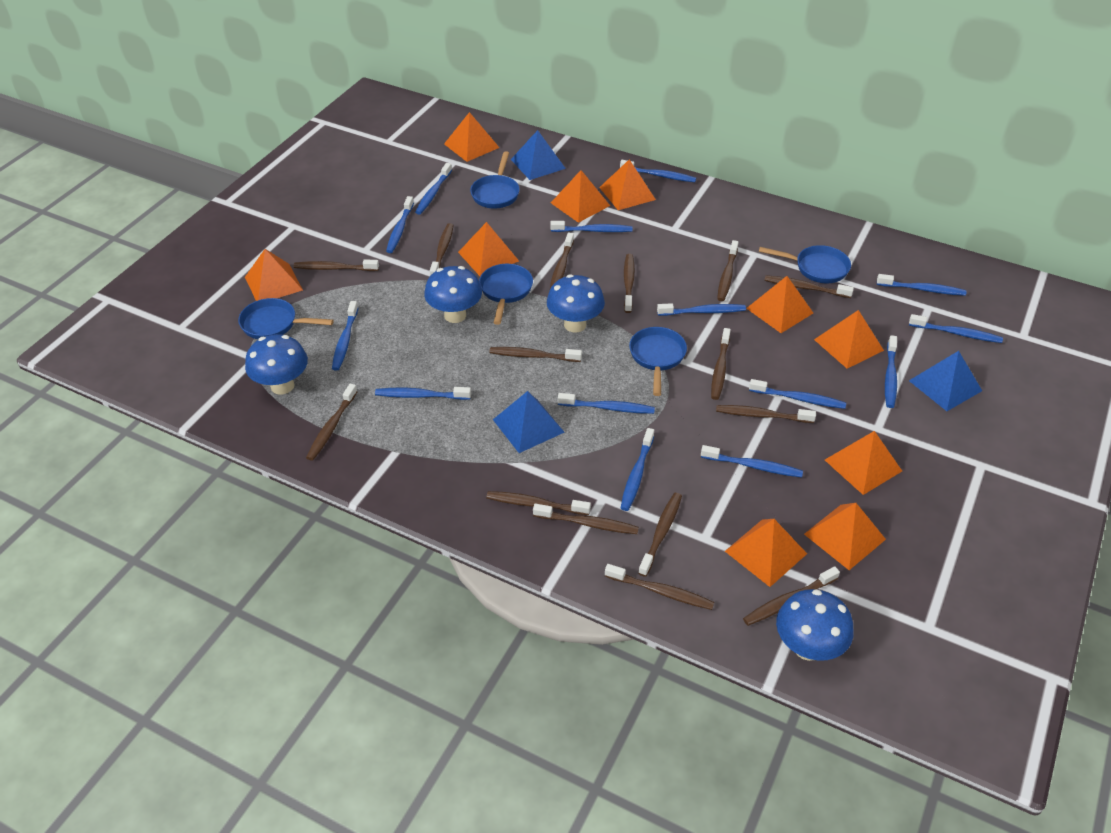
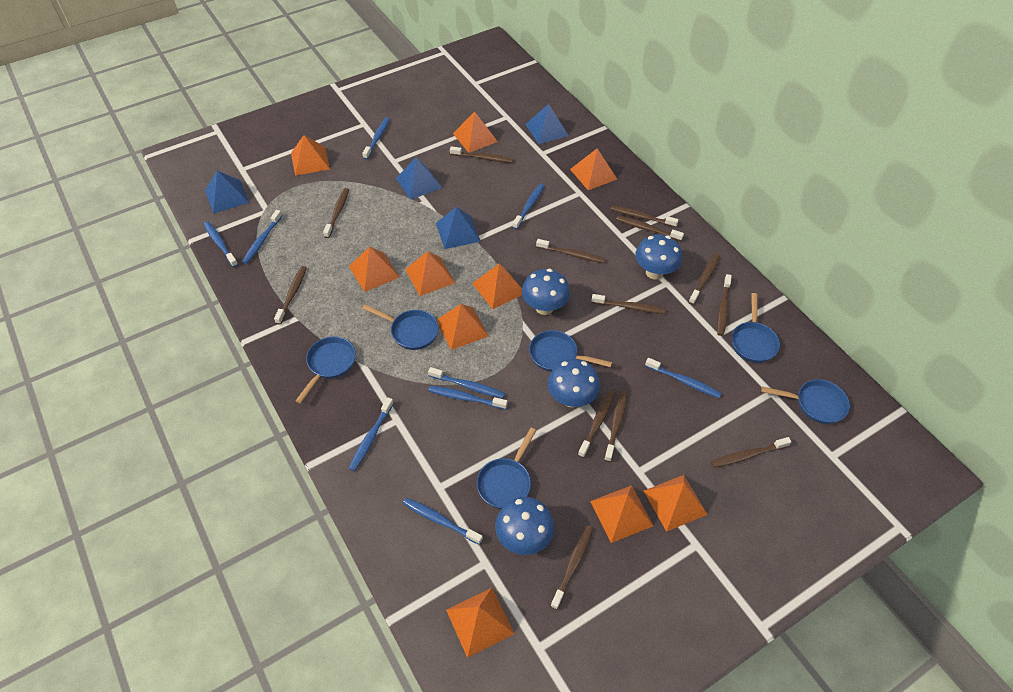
blue pan: 5 -> 6
blue pyramid: 3 -> 4
blue toothbrush: 14 -> 9
brown toothbrush: 15 -> 13

